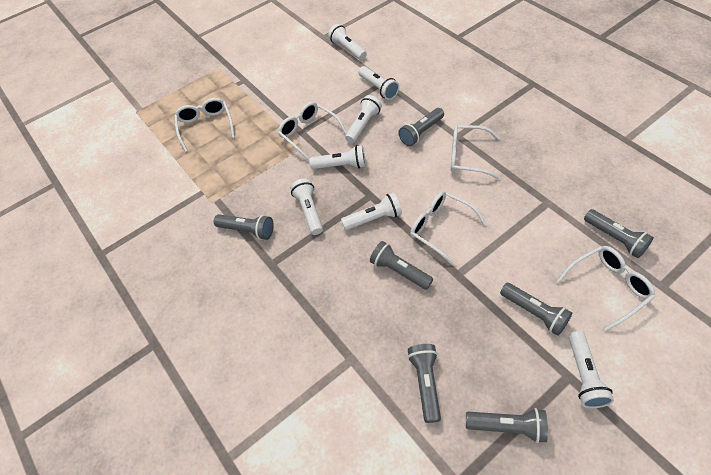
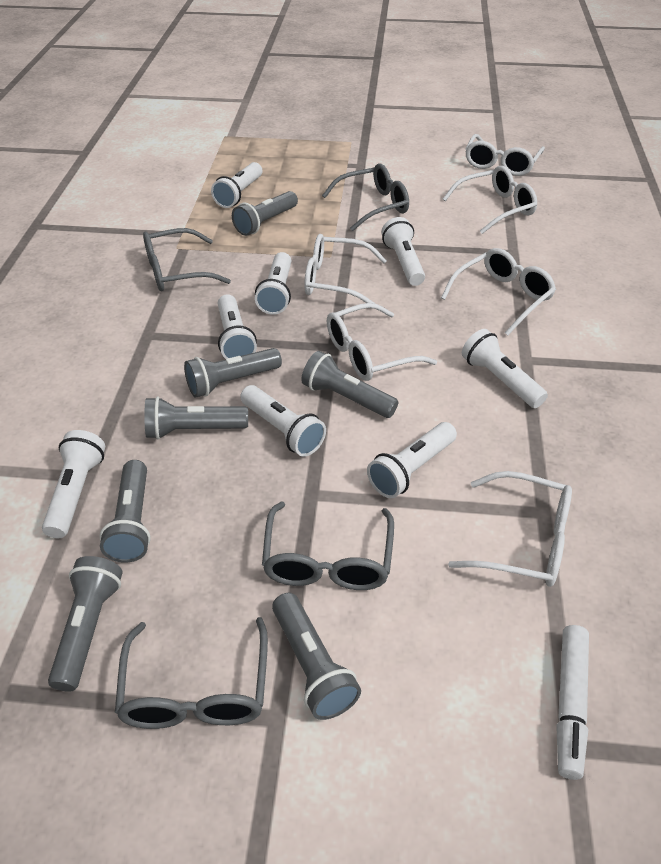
grey glasses: 0 -> 4
white flashlight: 7 -> 8
white glasses: 5 -> 6
white marker: 0 -> 1

